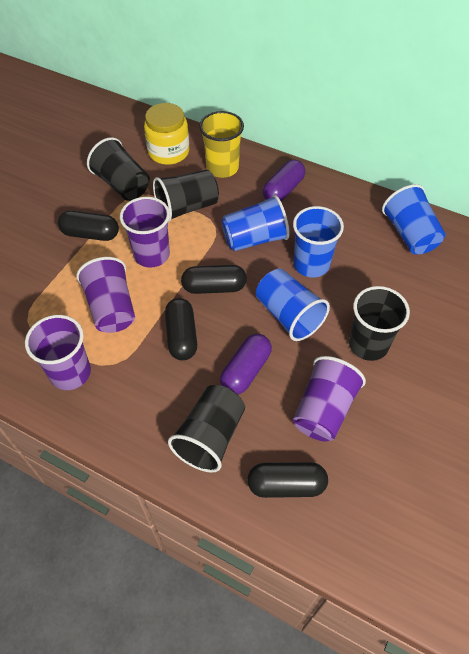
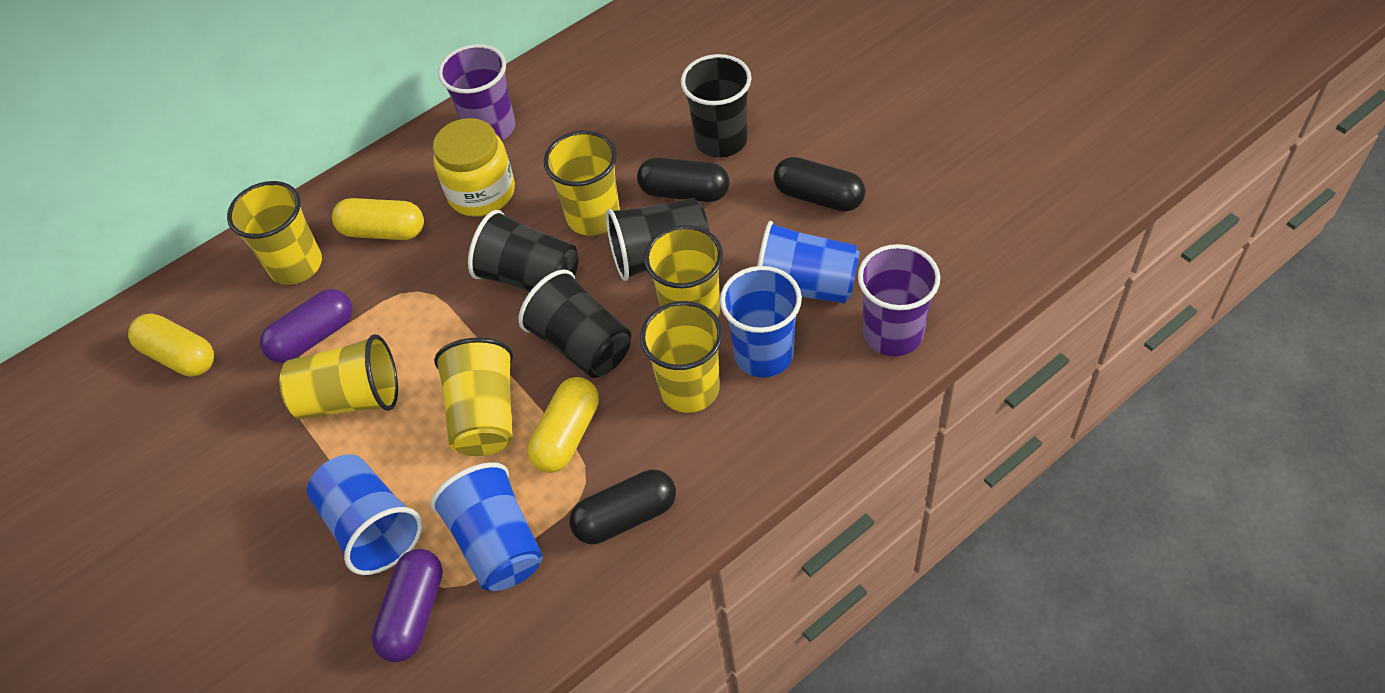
black capsule: 4 -> 3
purple cup: 4 -> 2
yellow capsule: 0 -> 3
yellow cup: 1 -> 6

